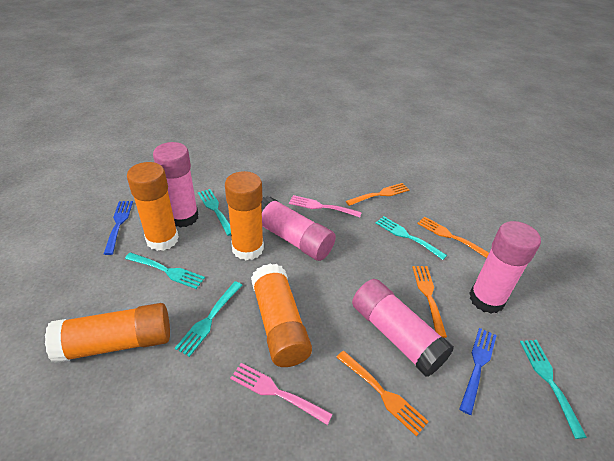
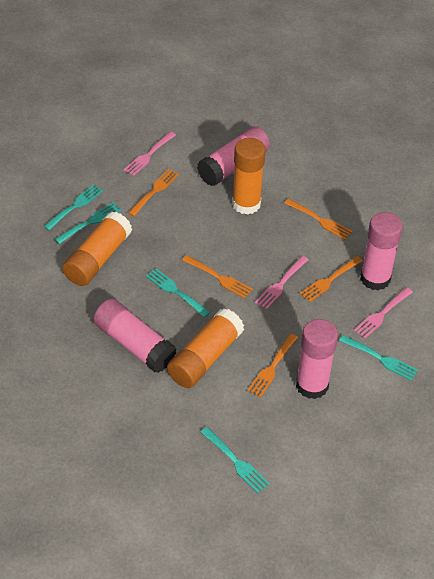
blue fork: 2 -> 0
orange fork: 4 -> 5
orange glue stick: 4 -> 3
pink fork: 2 -> 3

